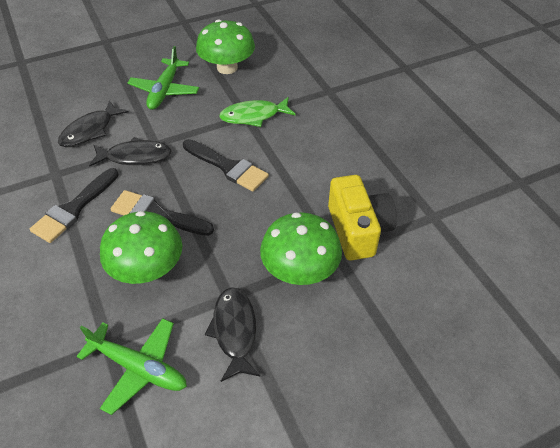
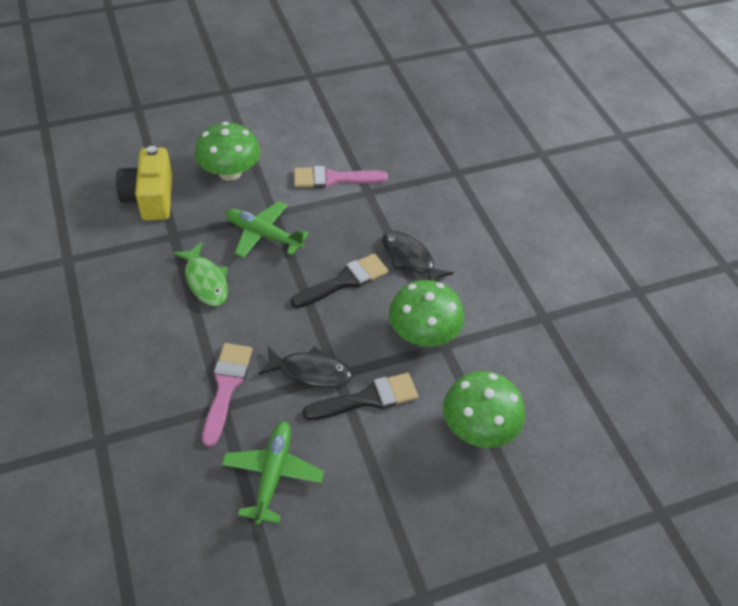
black brush: 3 -> 2
black fish: 3 -> 2
pink brush: 0 -> 2

